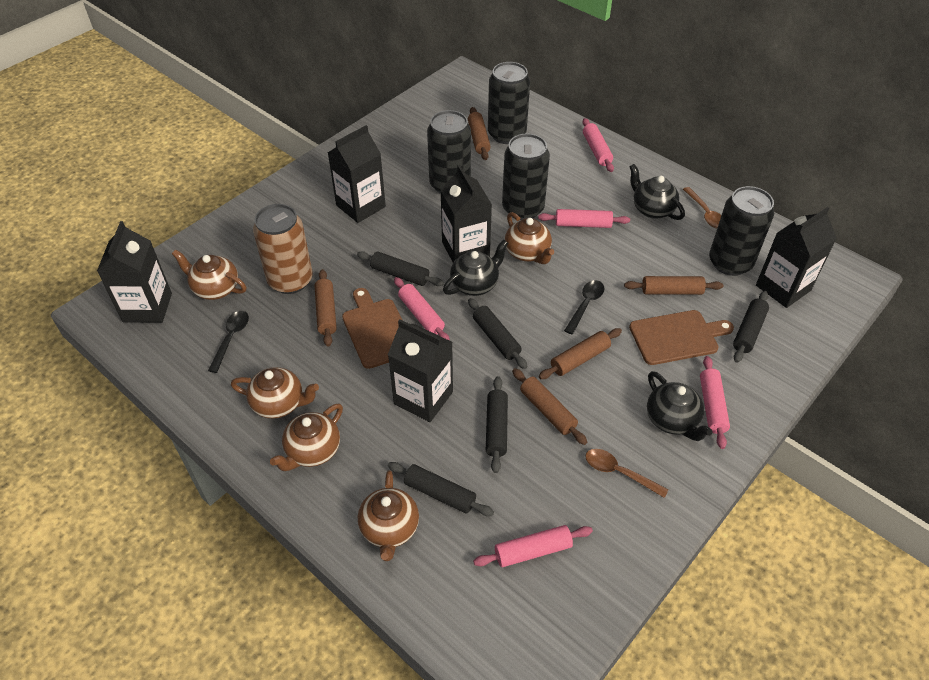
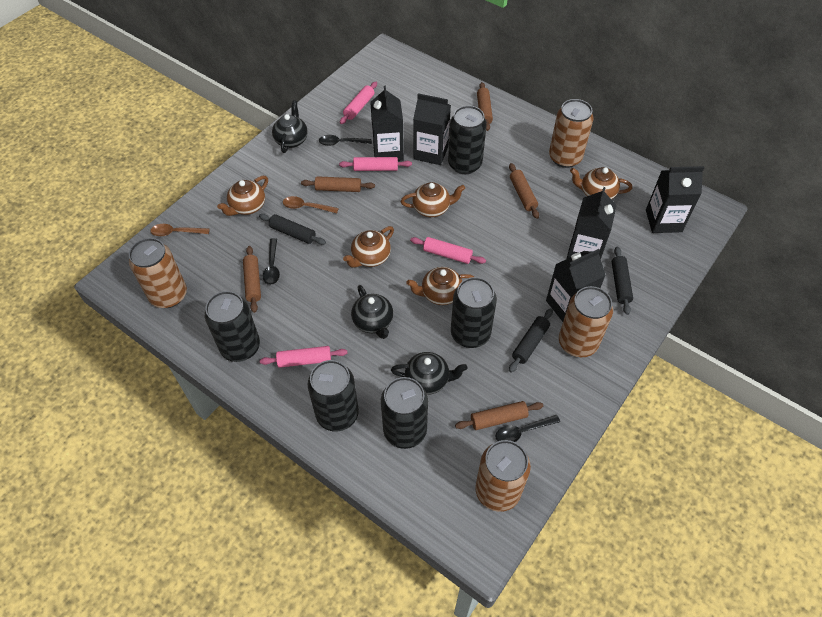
black can: 4 -> 5
black rolling pin: 5 -> 3
black spoon: 2 -> 3
brown can: 1 -> 4
brown cutting board: 2 -> 0
pink rolling pin: 5 -> 4

